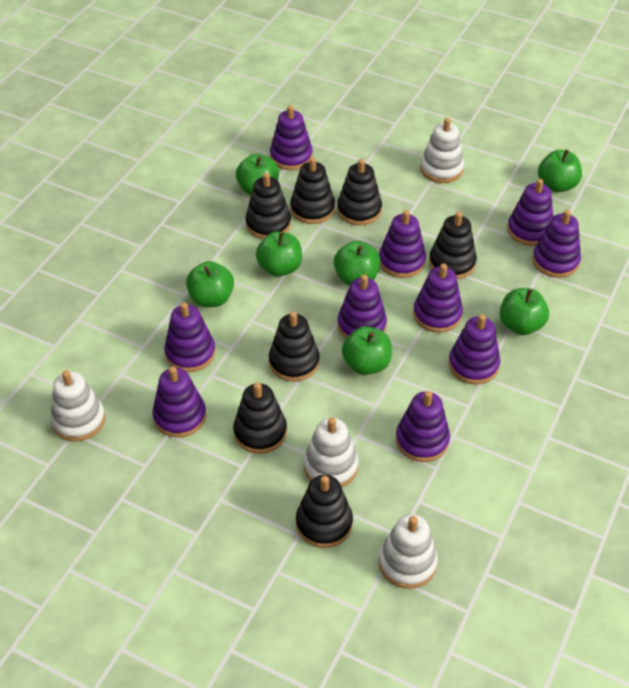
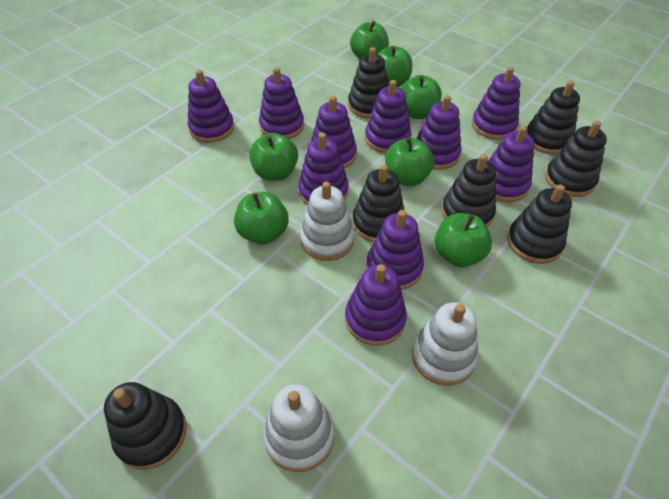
white stacking toy: 4 -> 3

